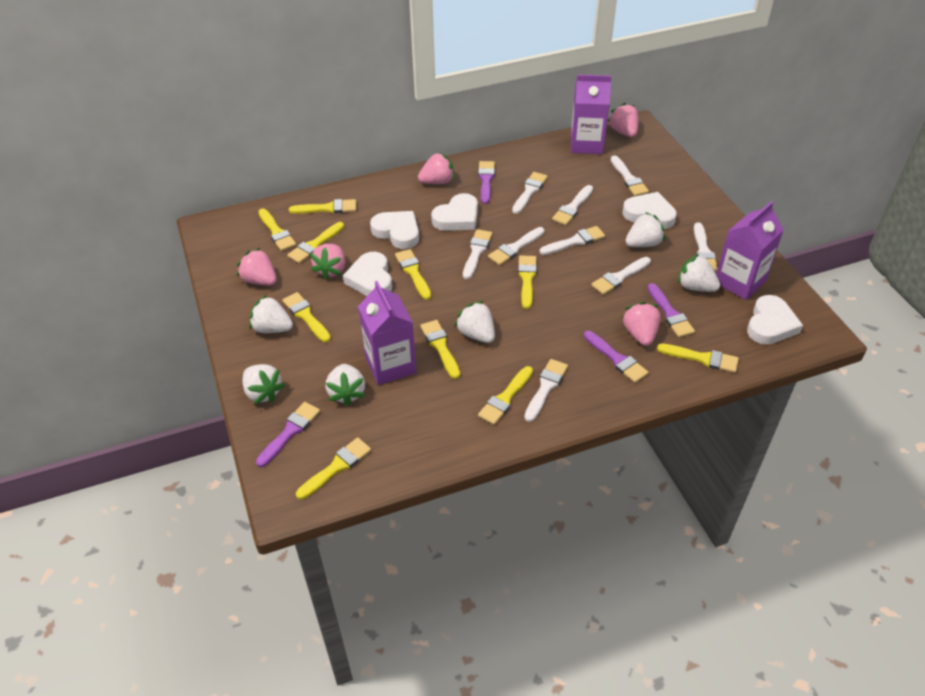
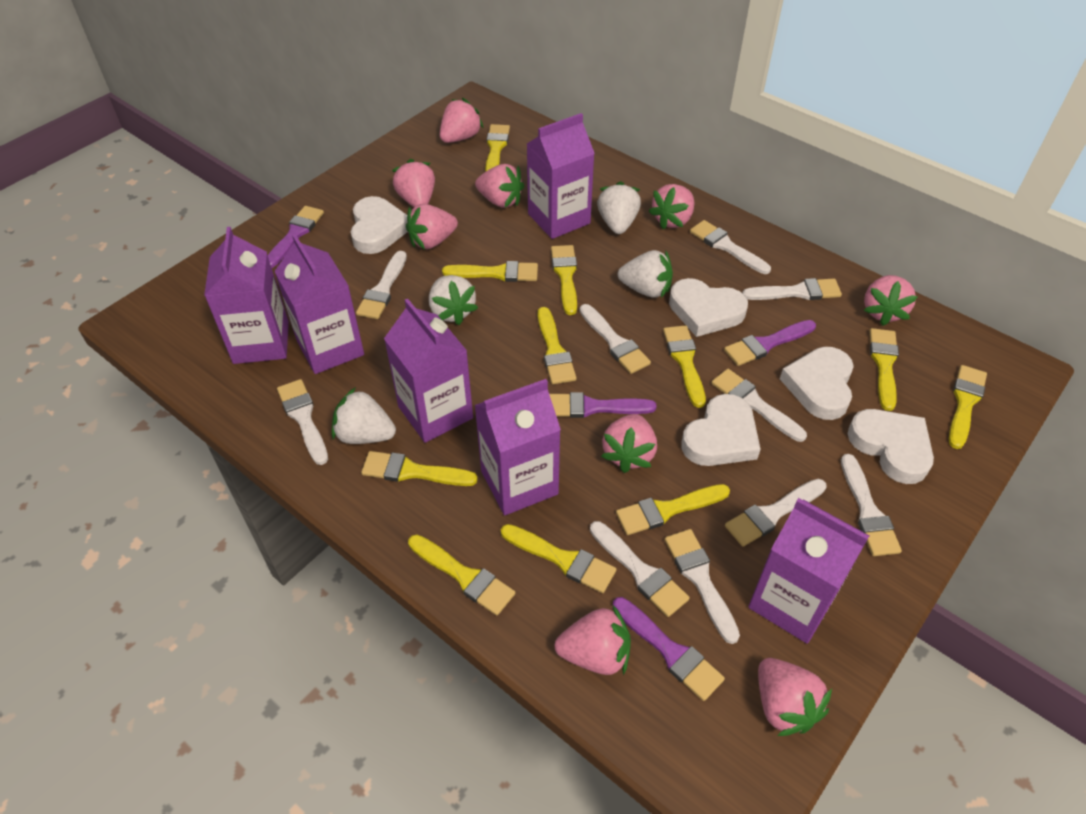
pink strawberry: 5 -> 9
purple carton: 3 -> 6
white brush: 9 -> 10
white strawberry: 6 -> 4
yellow brush: 10 -> 11

